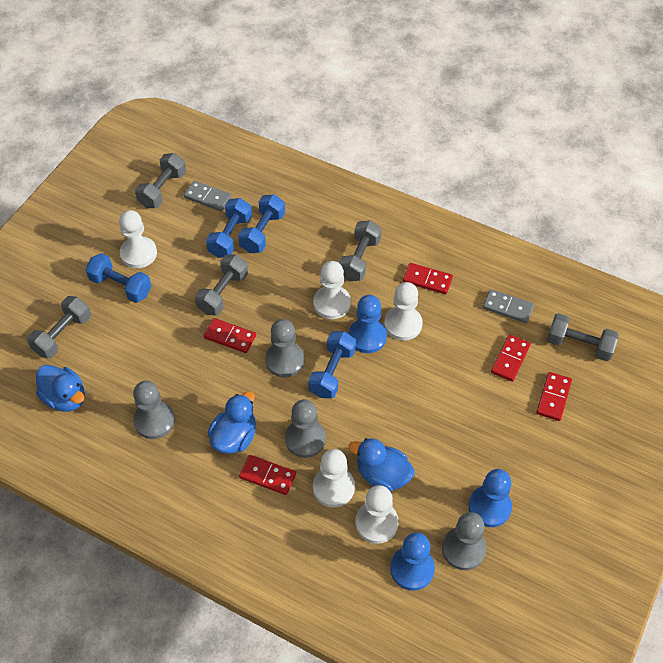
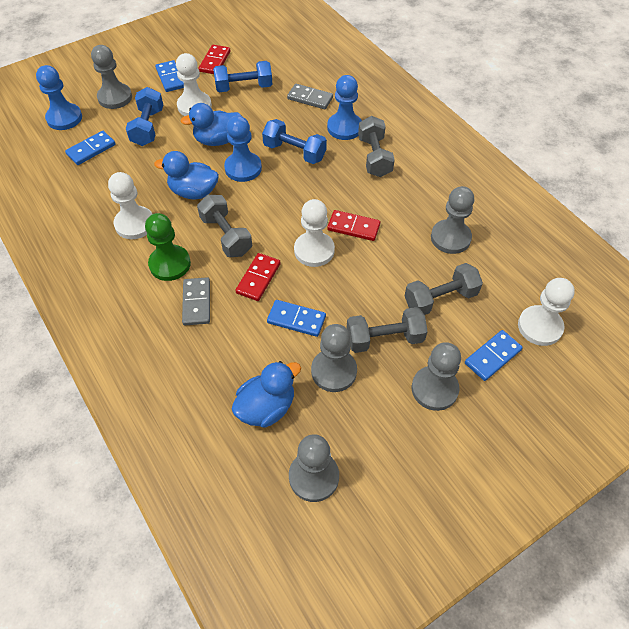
blue domino: 0 -> 4
blue dumbbell: 4 -> 3
green pawn: 0 -> 1
grey dumbbell: 5 -> 4
grey pawn: 4 -> 5
red domino: 5 -> 3
white pawn: 5 -> 4

